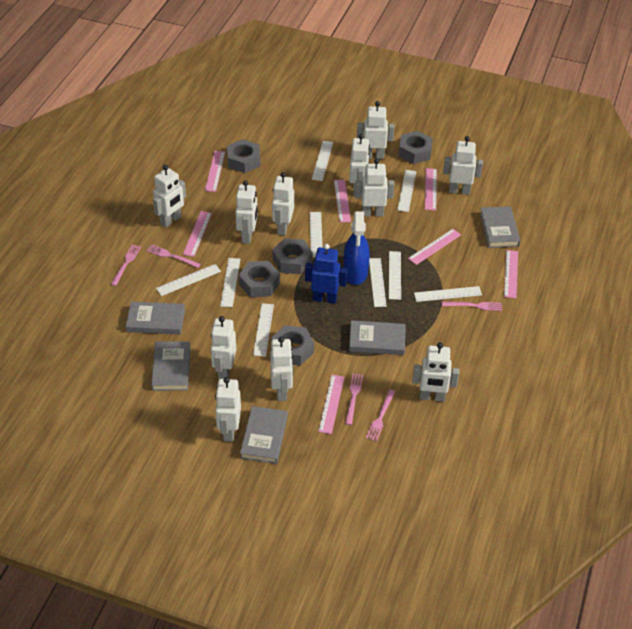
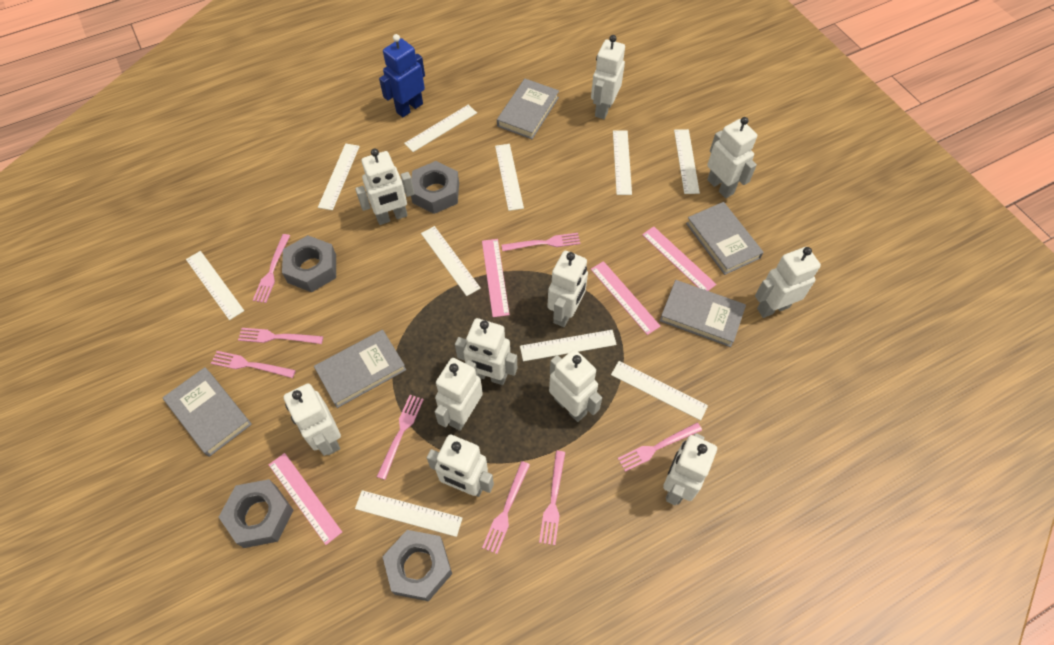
blue spray bottle: 1 -> 0
grey nut: 5 -> 4
pink fork: 5 -> 8
pink ruler: 7 -> 4
white ruler: 9 -> 10

